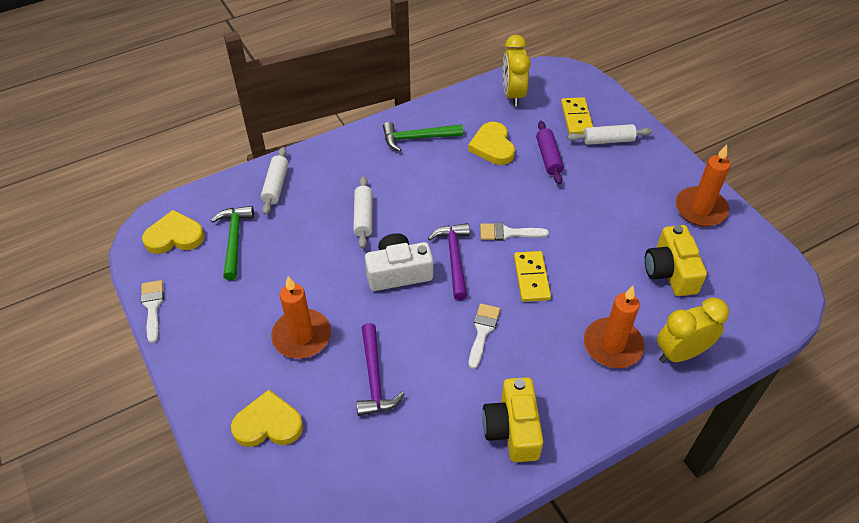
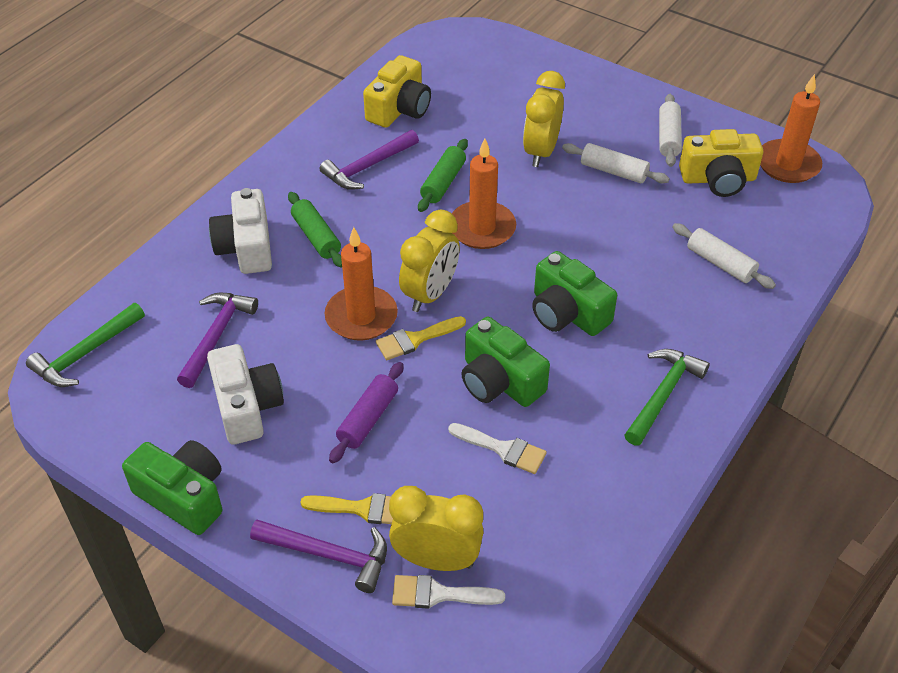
green camera: 0 -> 3
green rolling pin: 0 -> 2
purple hammer: 2 -> 3
white brush: 3 -> 2
white camera: 1 -> 2
yellow brush: 0 -> 2
yellow clock: 2 -> 3
yellow domino: 2 -> 0
yellow heart: 3 -> 0

